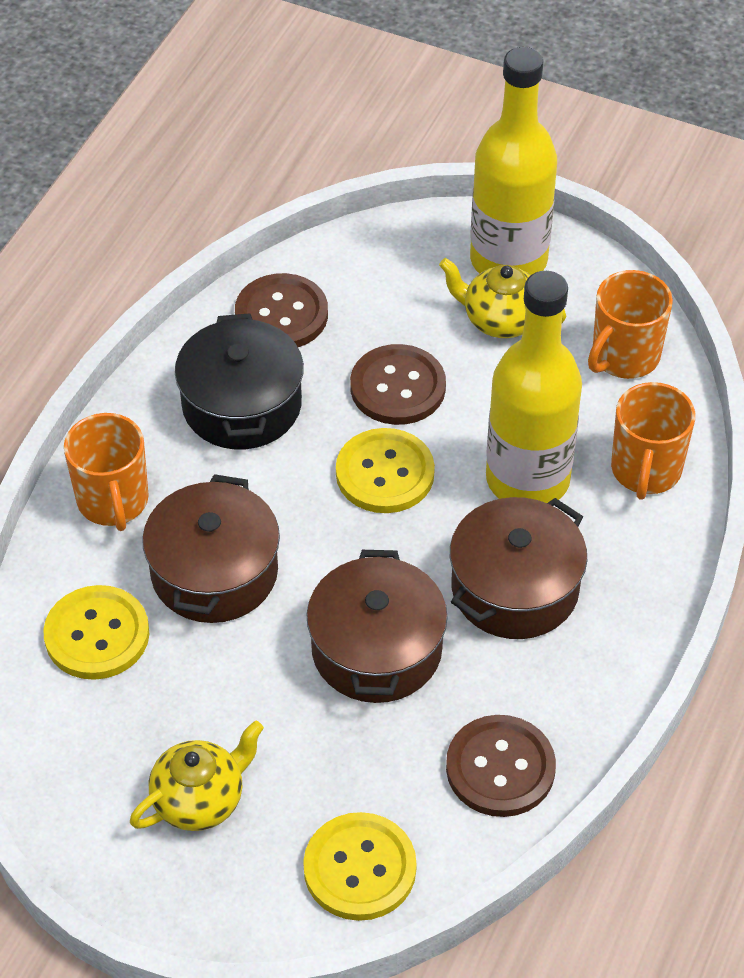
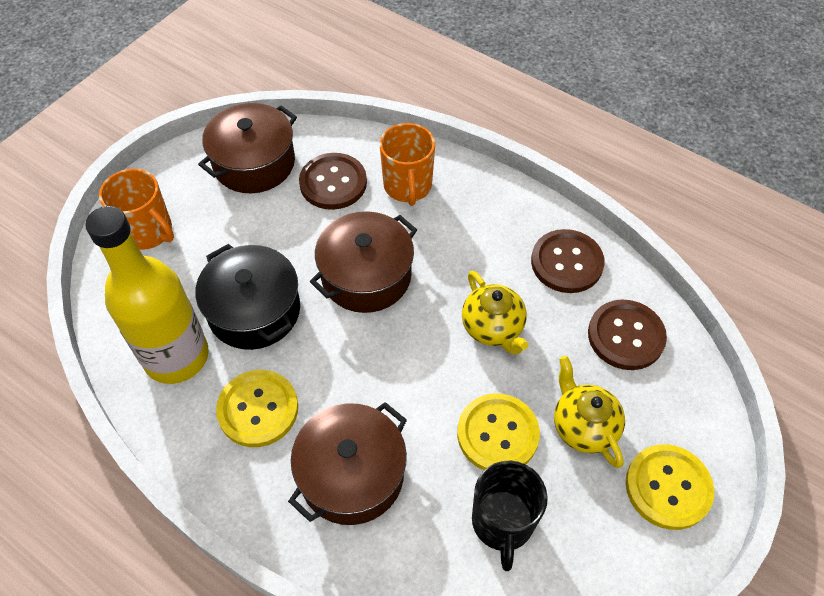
black mug: 0 -> 1
orange mug: 3 -> 2
yellow bottle: 2 -> 1

